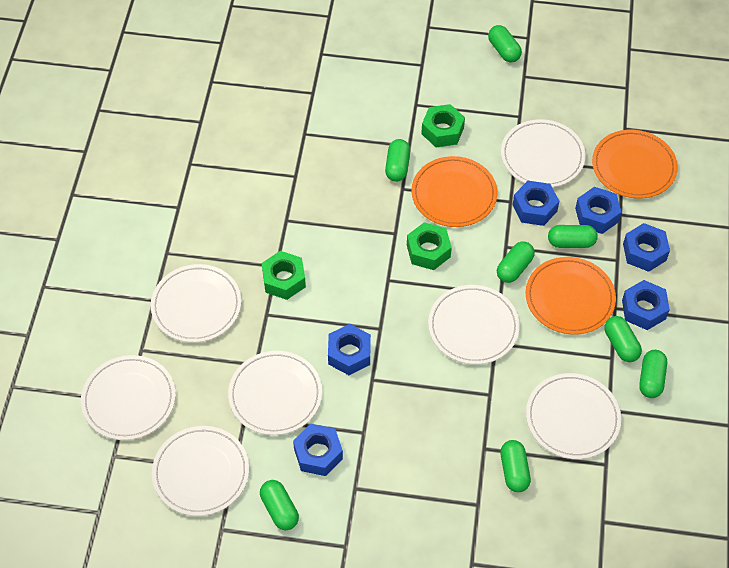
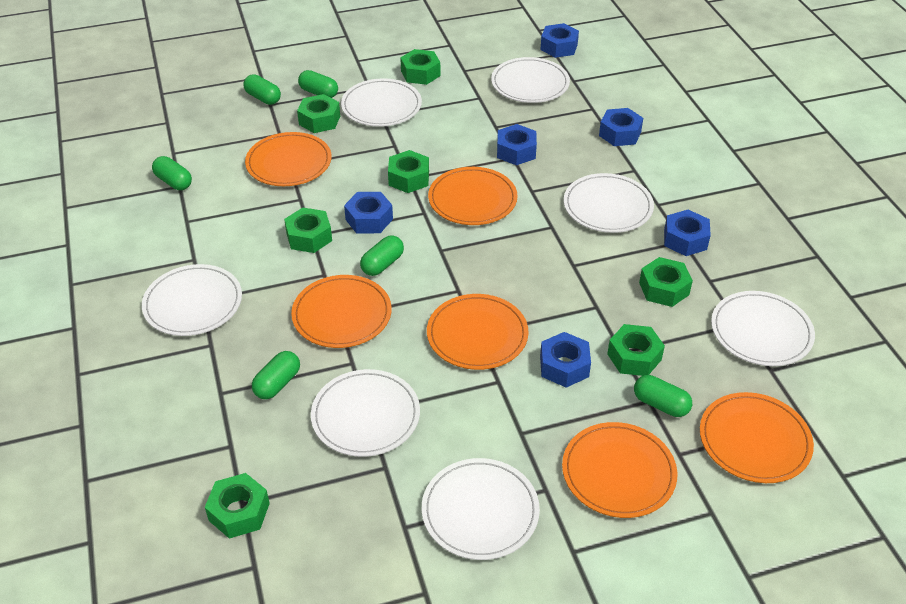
green capsule: 8 -> 6
green nut: 3 -> 7
orange plate: 3 -> 6

